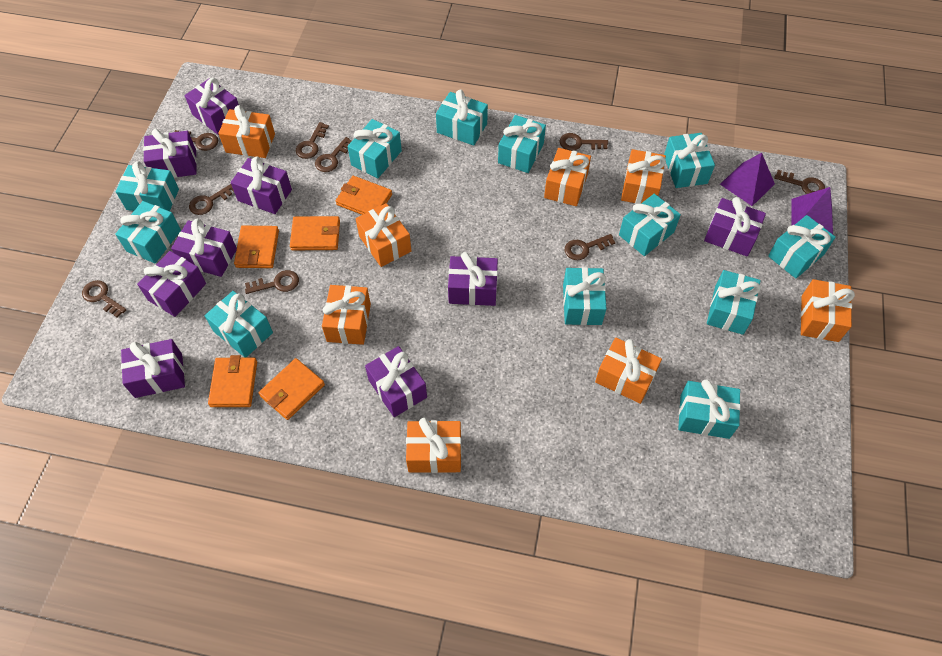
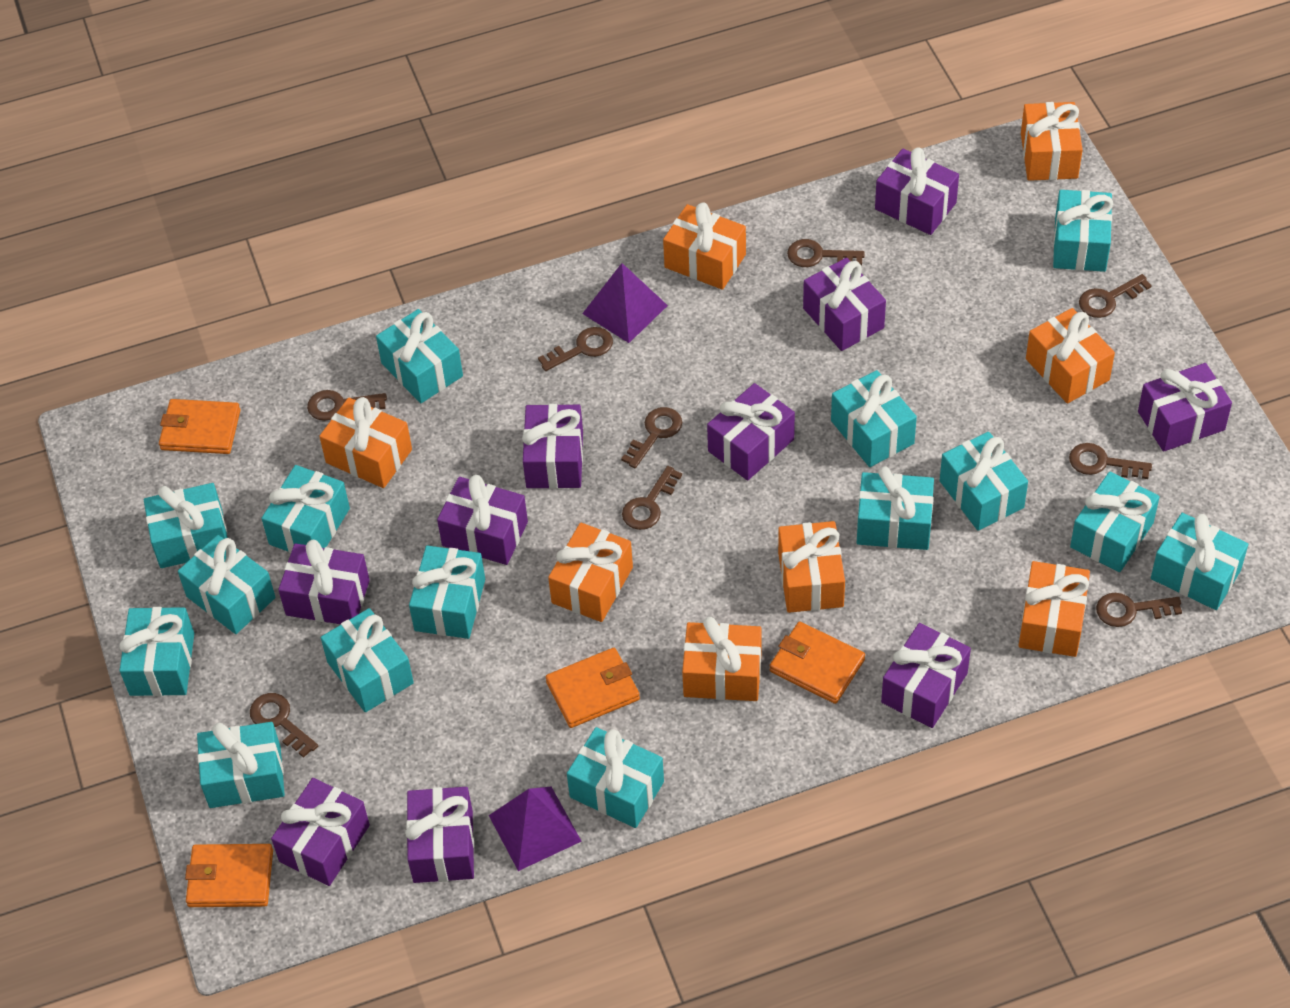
orange wallet: 5 -> 4
purple gift: 9 -> 10
turquoise gift: 12 -> 15

